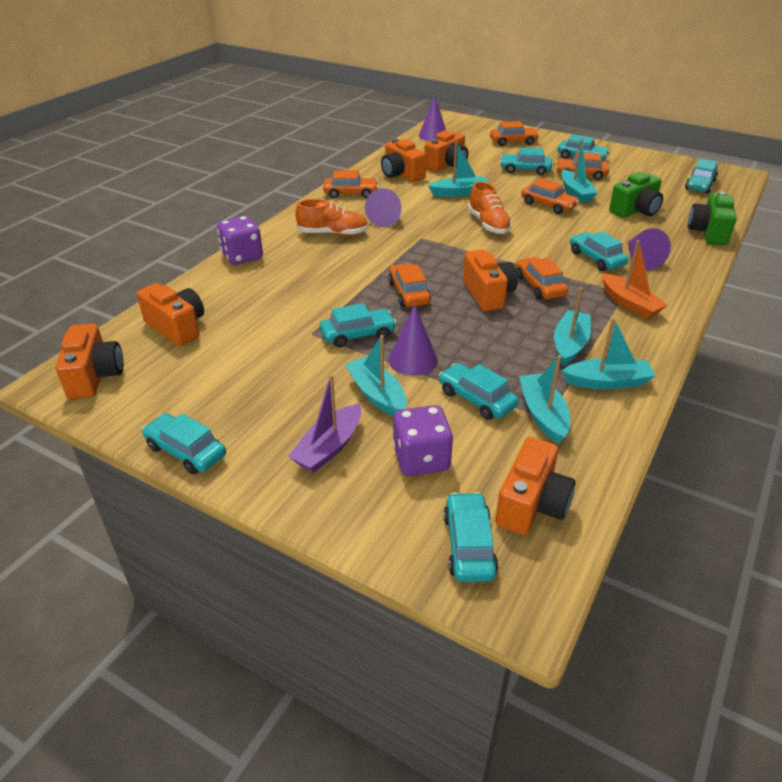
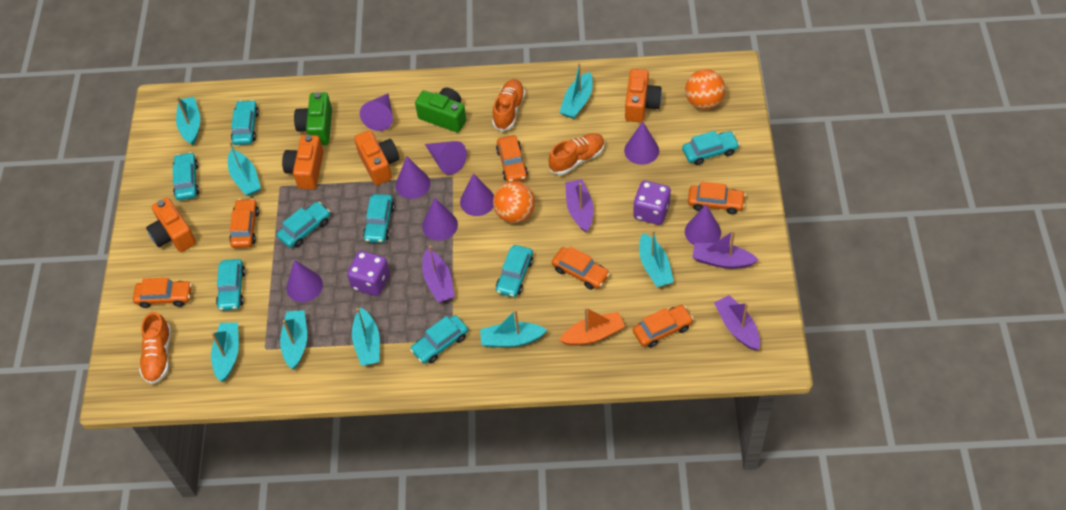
orange ball: 0 -> 2
orange camera: 6 -> 4
orange shoe: 2 -> 3
purple boat: 1 -> 4
purple cone: 4 -> 8
turquoise boat: 6 -> 8

